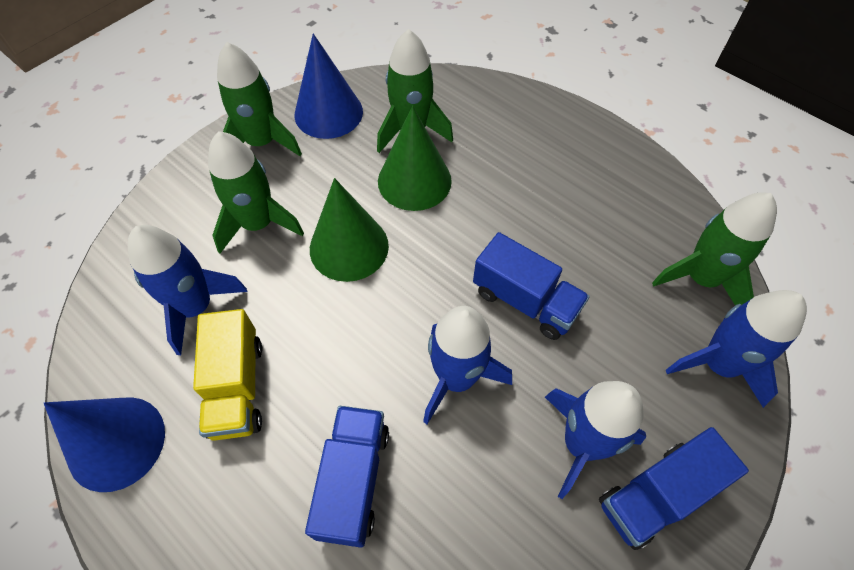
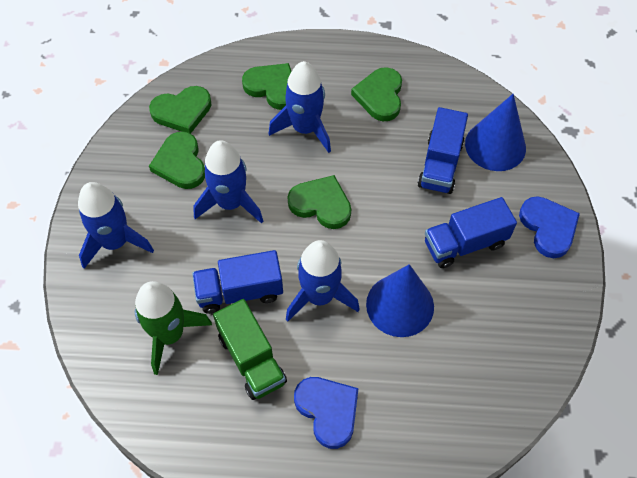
blue heart: 0 -> 2
green cone: 2 -> 0
green heart: 0 -> 5
green rocket: 4 -> 1
green truck: 0 -> 1
yellow truck: 1 -> 0

